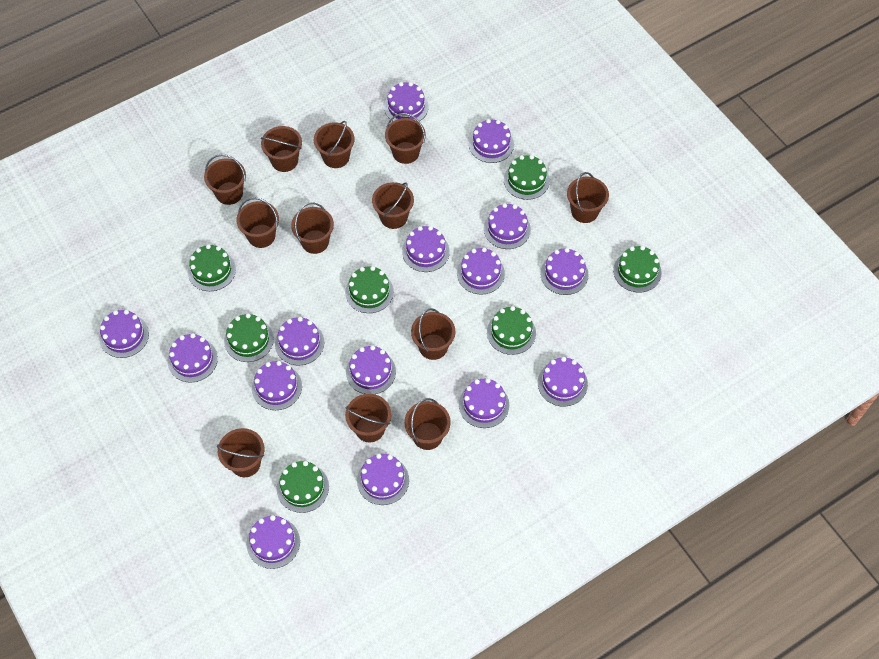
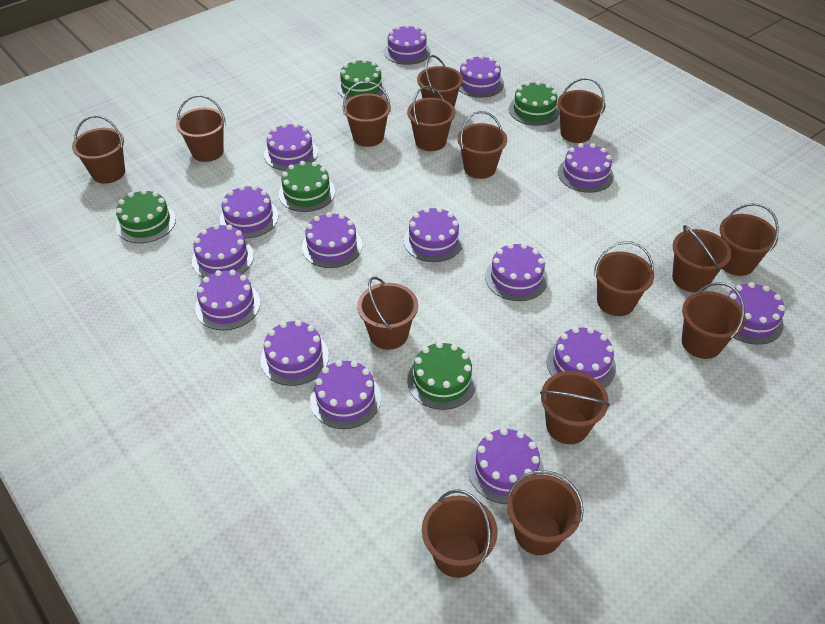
brown bucket: 12 -> 15
green cake: 7 -> 5

